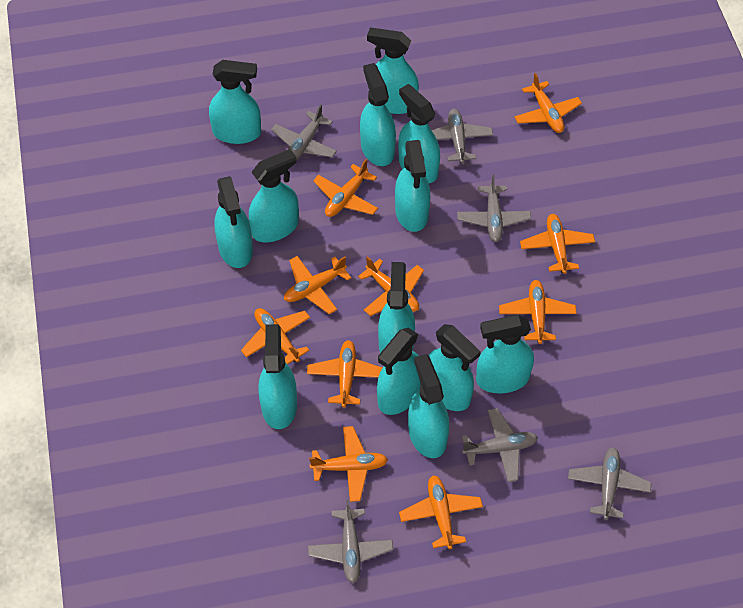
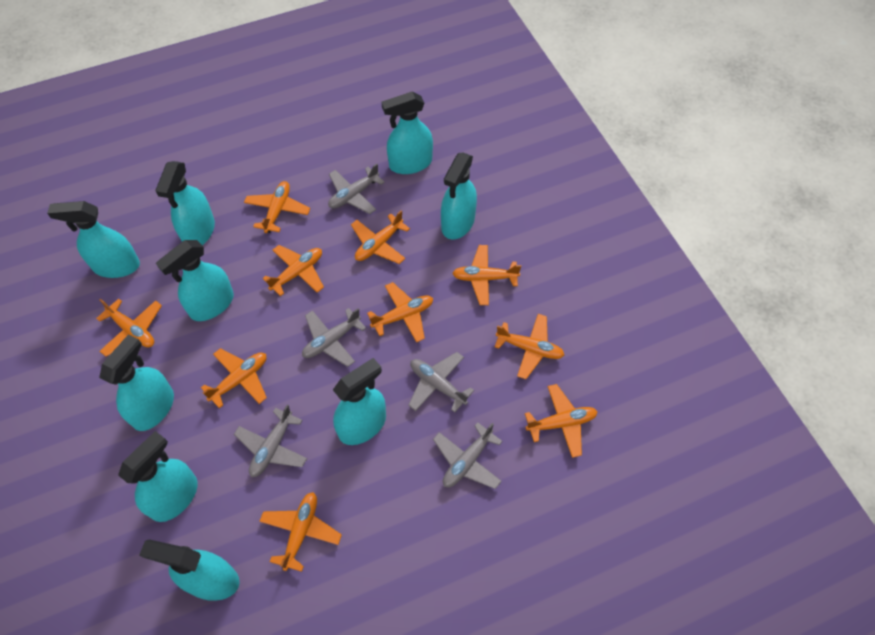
grey plane: 6 -> 5
turquoise spray bottle: 13 -> 9

